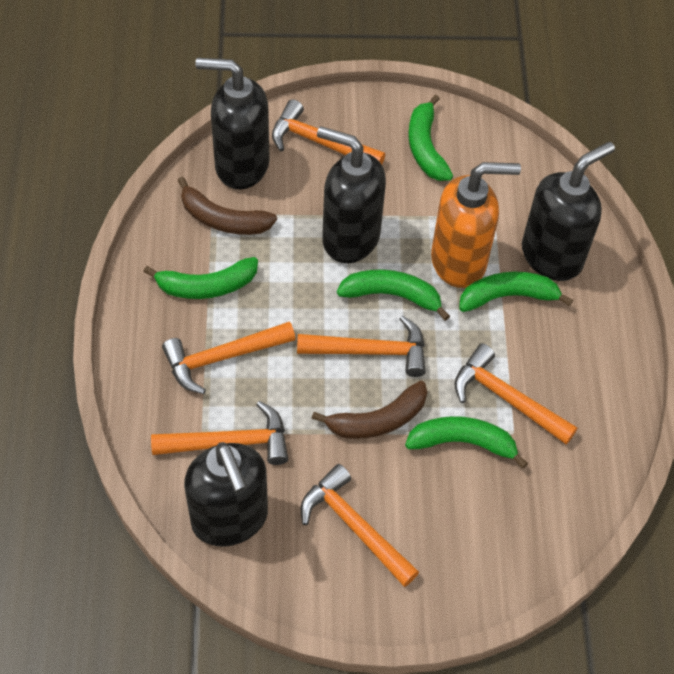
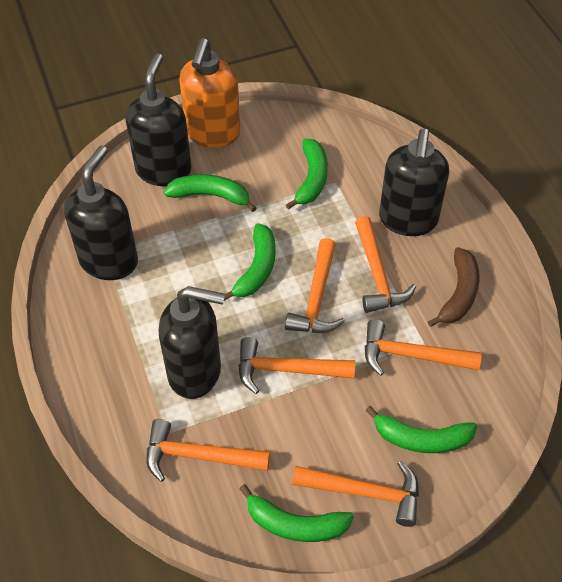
brown banana: 2 -> 1

